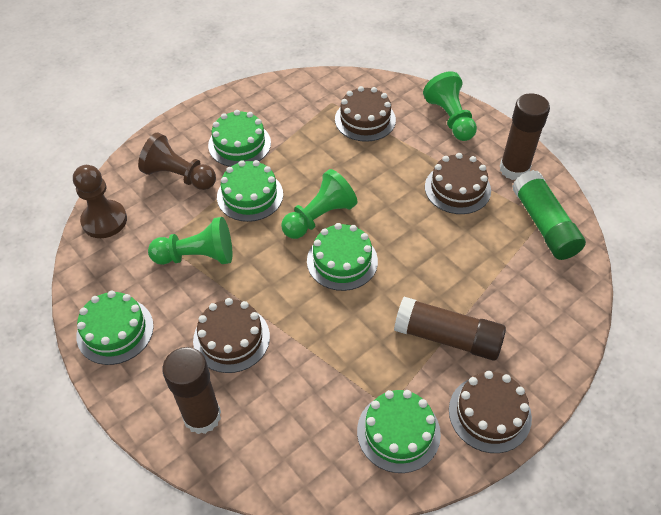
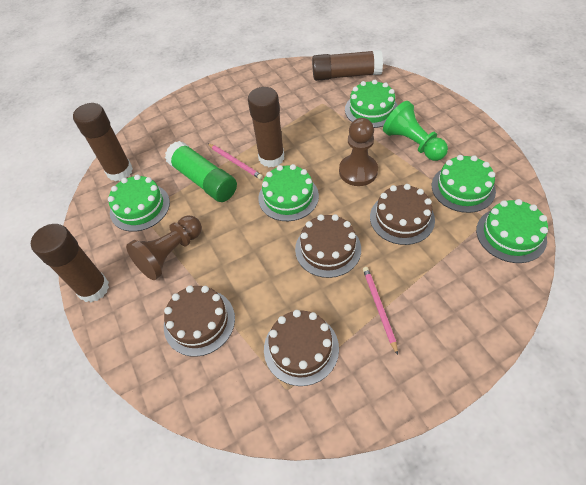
brown glue stick: 3 -> 4
green pawn: 3 -> 1
pink pencil: 0 -> 2

